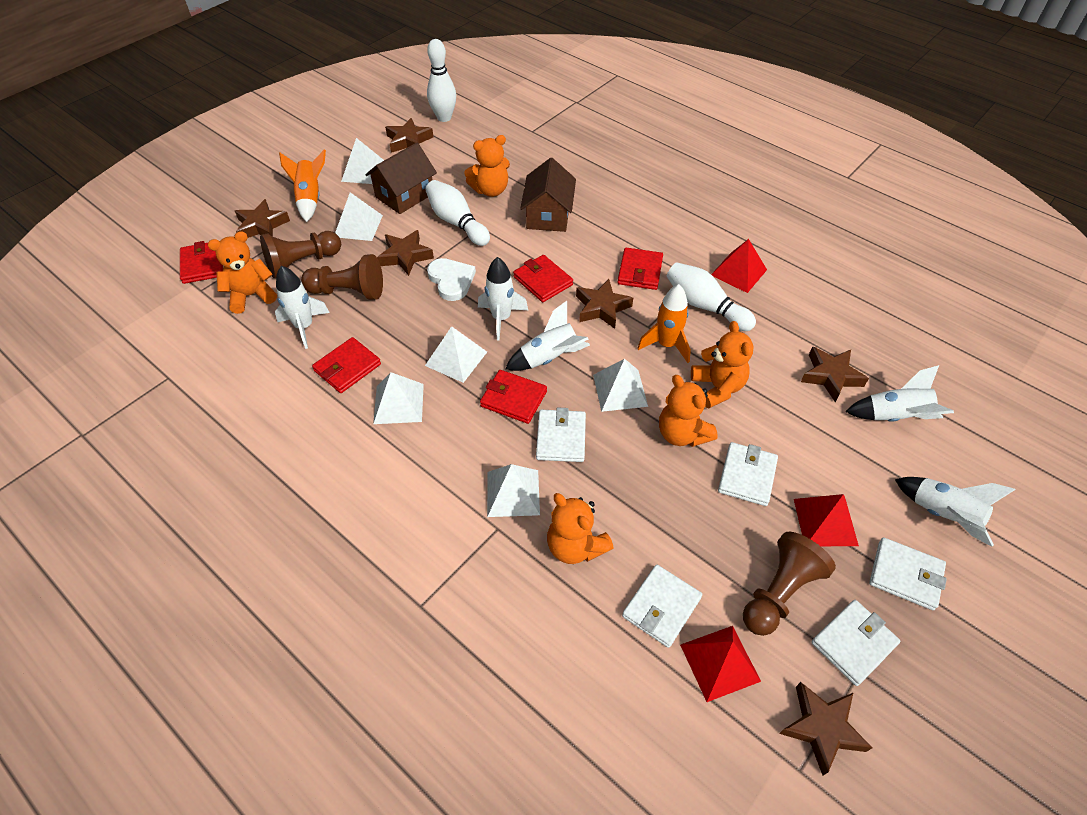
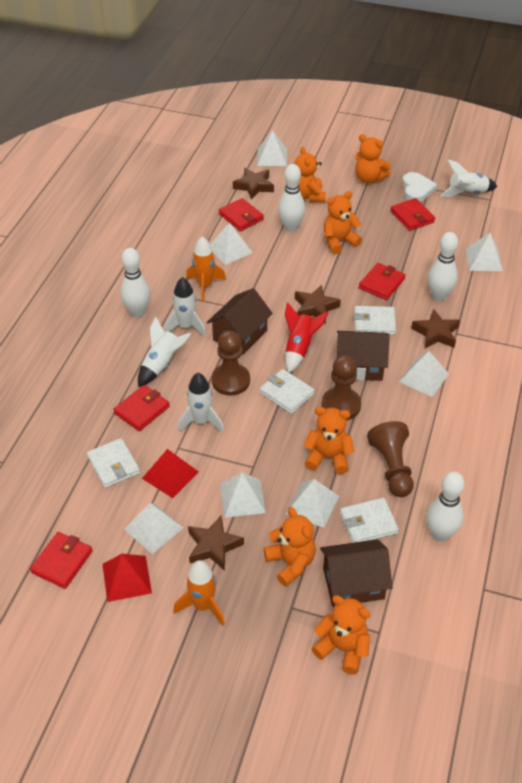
brown house: 2 -> 3
brown star: 6 -> 4
orange teddy bear: 5 -> 6
red pyramid: 3 -> 2
red rocket: 0 -> 1
white bowling pin: 3 -> 4
white pyramid: 6 -> 7
white rocket: 5 -> 4
white wallet: 5 -> 4

